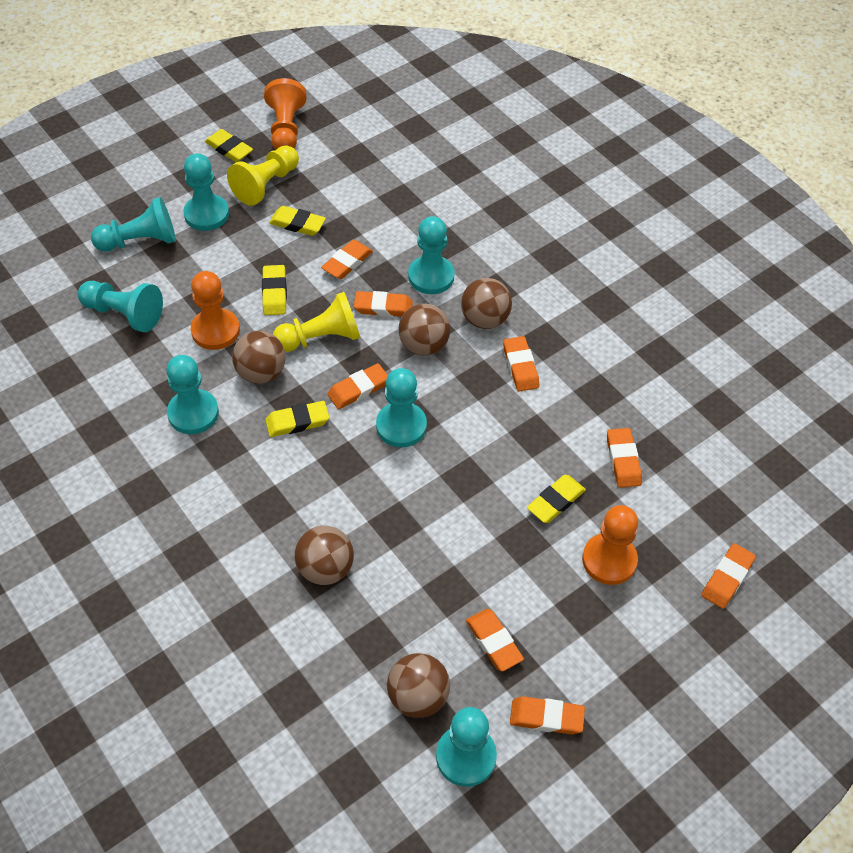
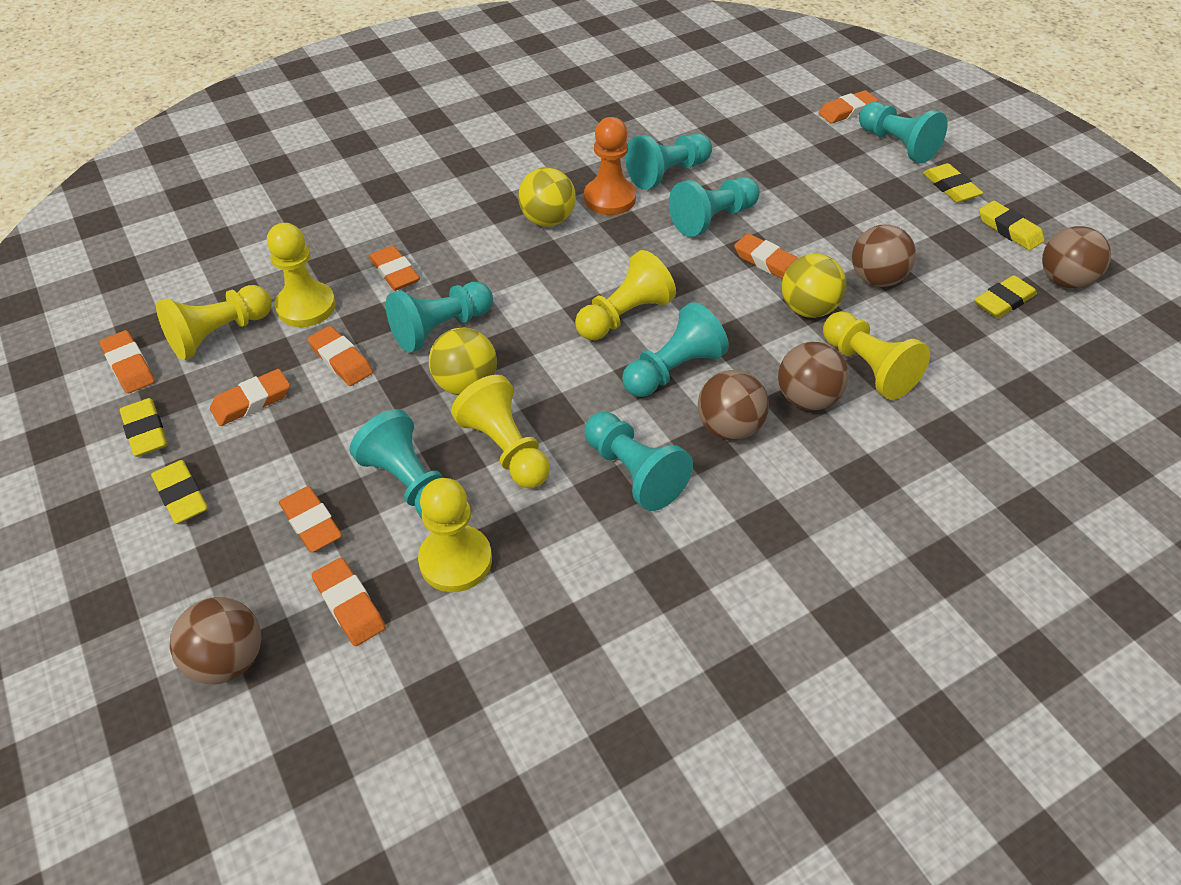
orange pawn: 3 -> 1
yellow ball: 0 -> 3
yellow pawn: 2 -> 6

